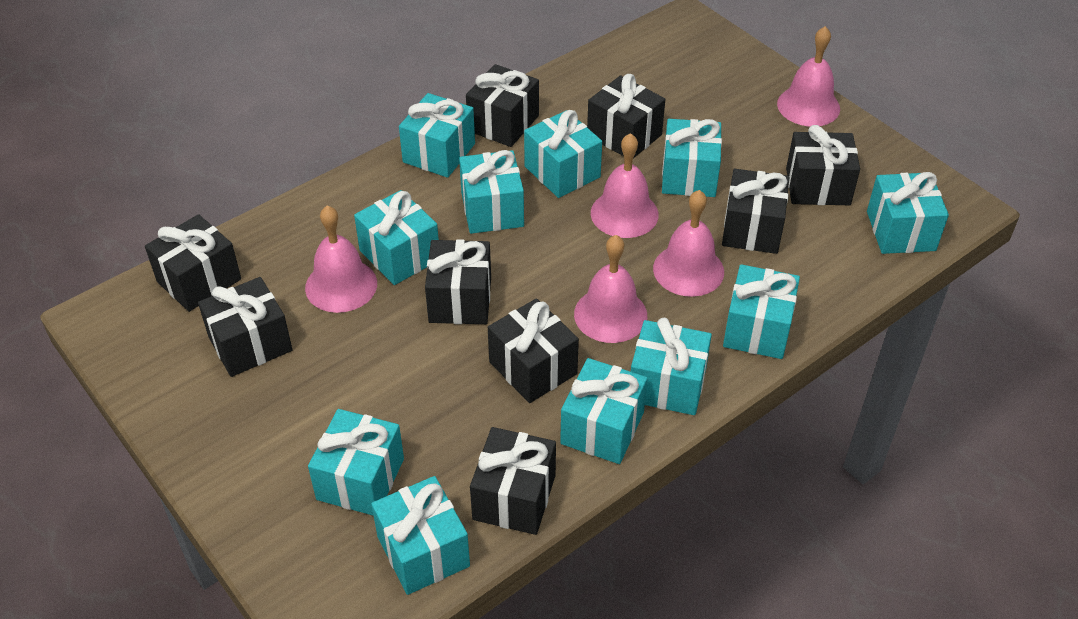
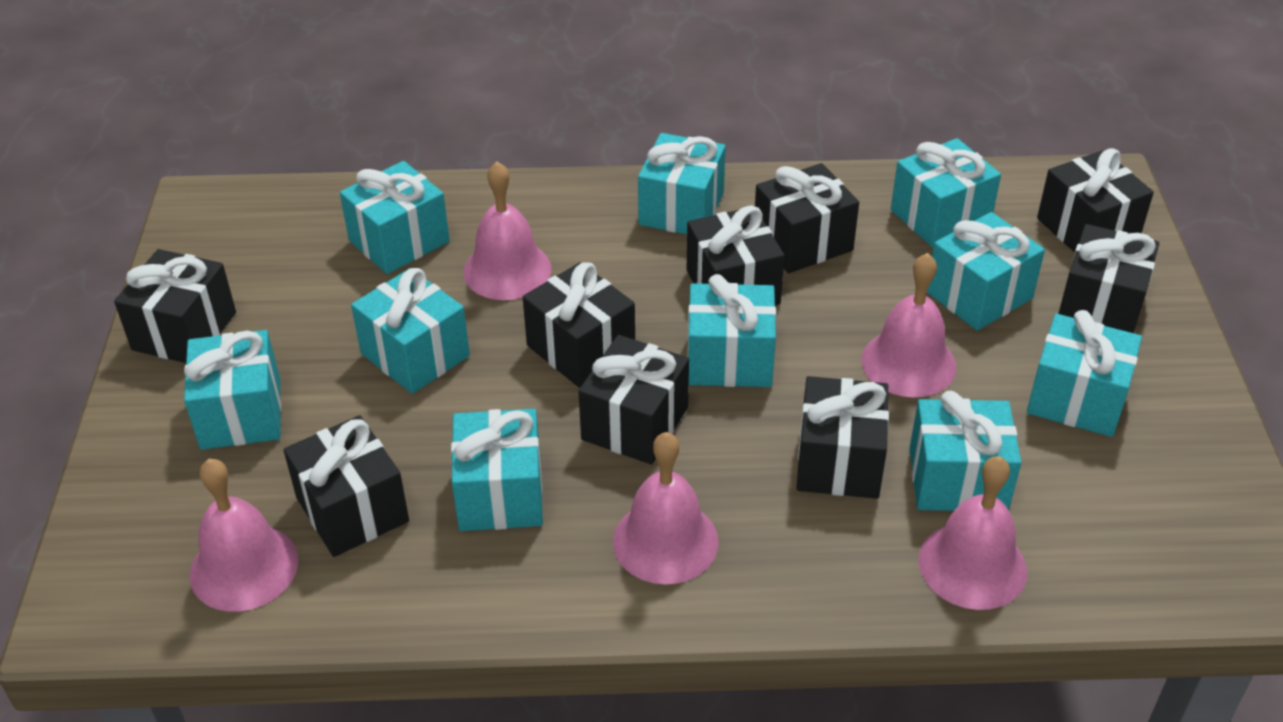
turquoise gift: 11 -> 10

